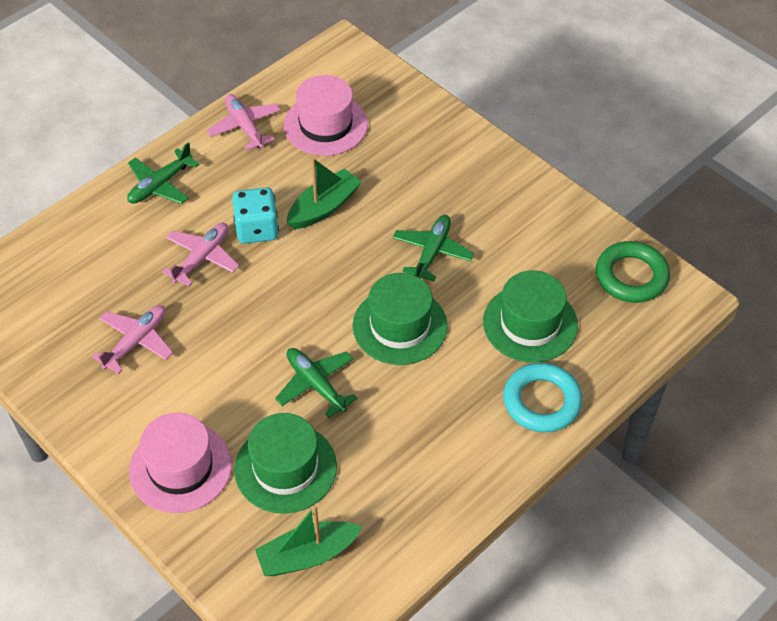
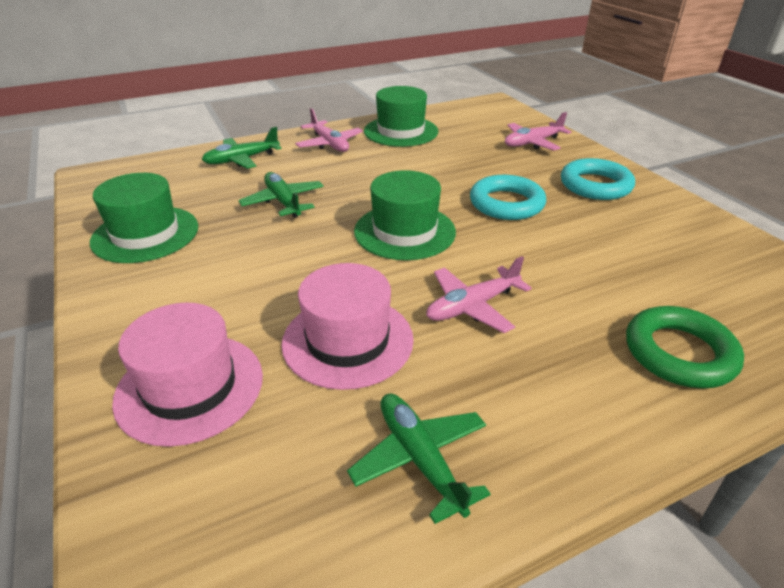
green boat: 2 -> 0
turquoise dice: 1 -> 0
turquoise ring: 1 -> 2

